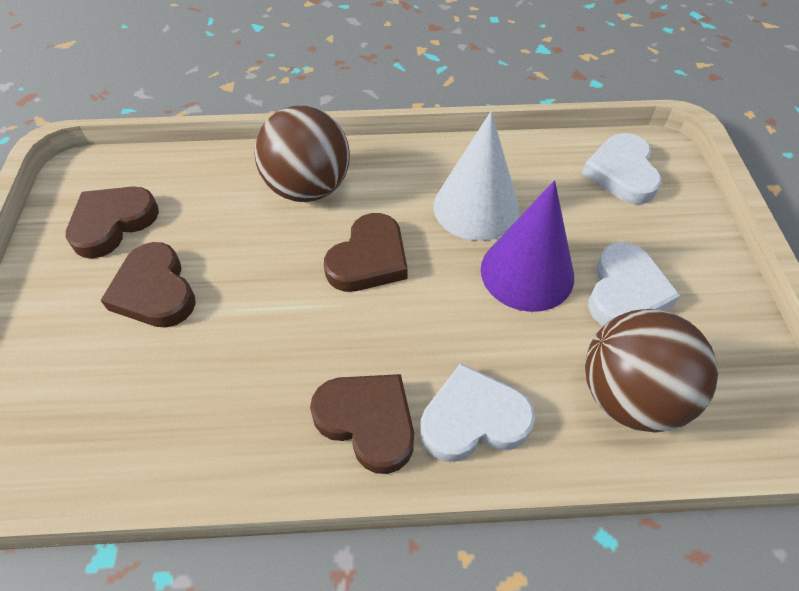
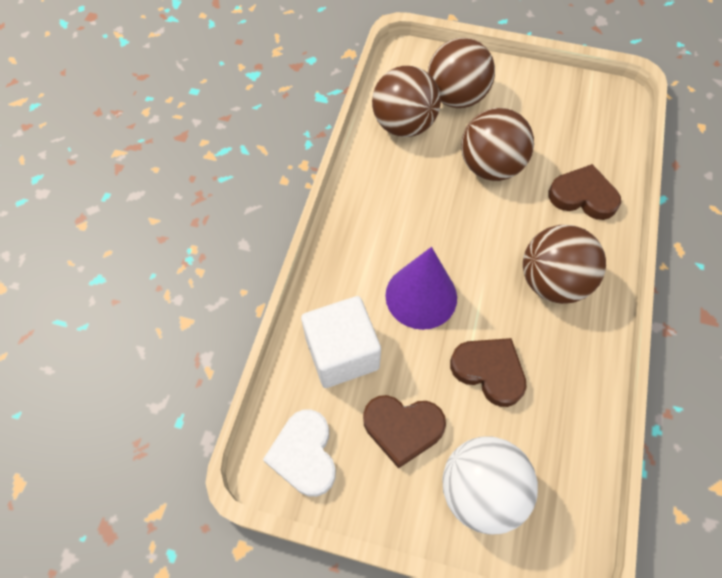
brown ball: 2 -> 4
brown heart: 4 -> 3
white ball: 0 -> 1
white cone: 1 -> 0
white cube: 0 -> 1
white heart: 3 -> 1

